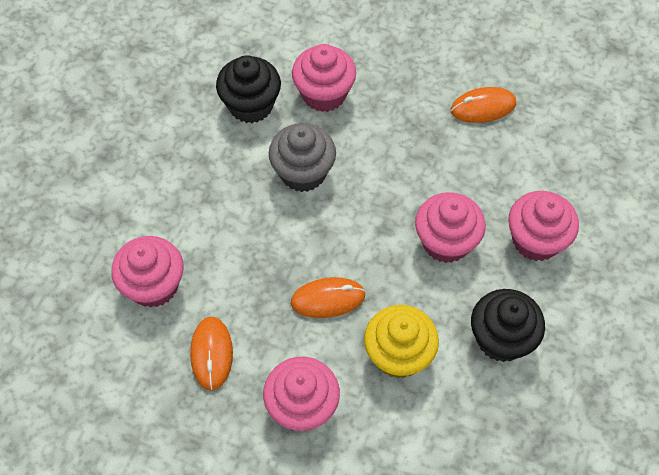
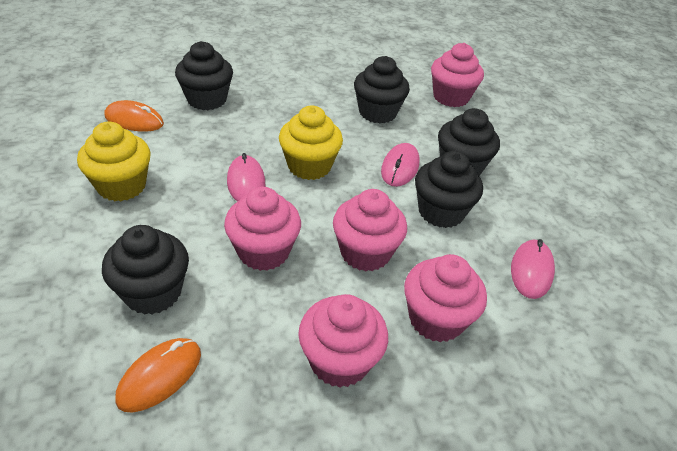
black cupcake: 2 -> 5
grey cupcake: 1 -> 0
orange mouse: 3 -> 2
pink mouse: 0 -> 3
yellow cupcake: 1 -> 2

